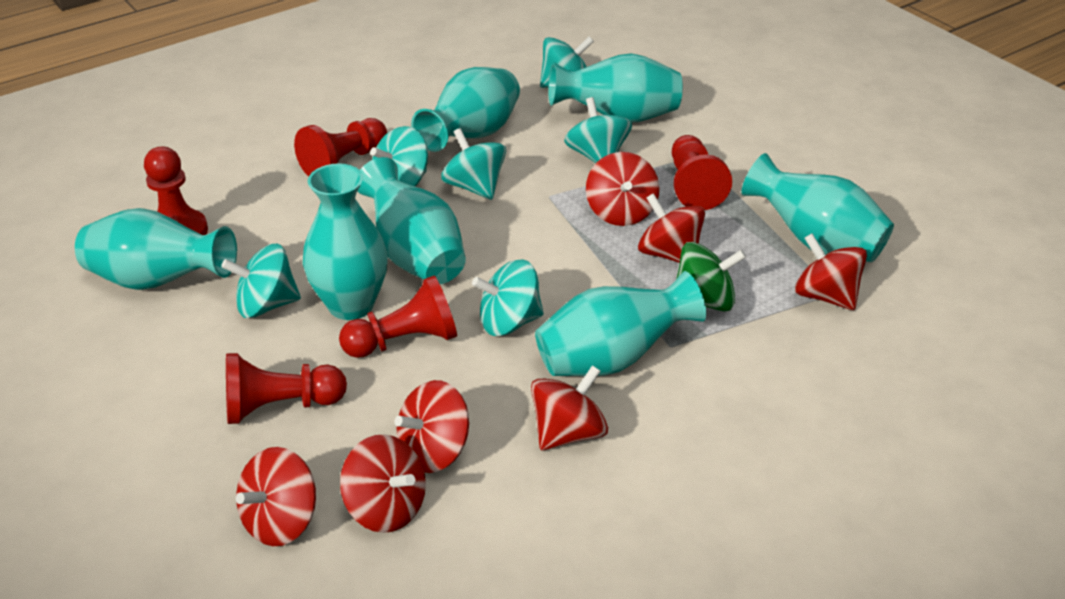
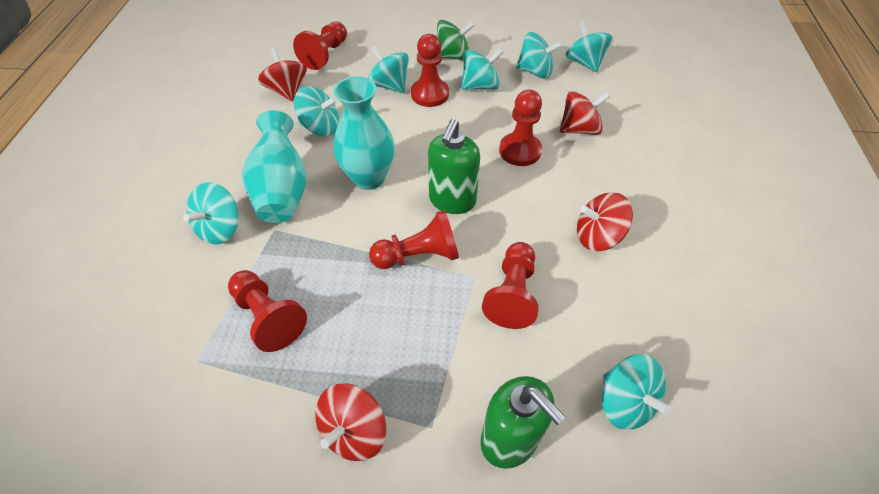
green soap dispenser: 0 -> 2
red pawn: 5 -> 6
red spinning top: 7 -> 4
turquoise spinning top: 6 -> 7
turquoise vase: 7 -> 2

